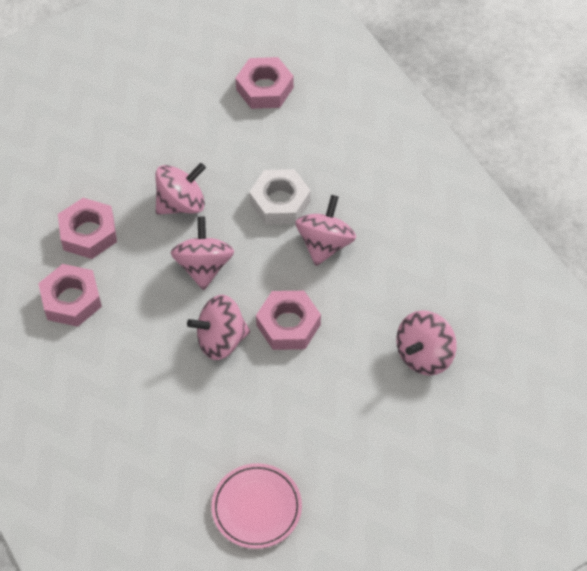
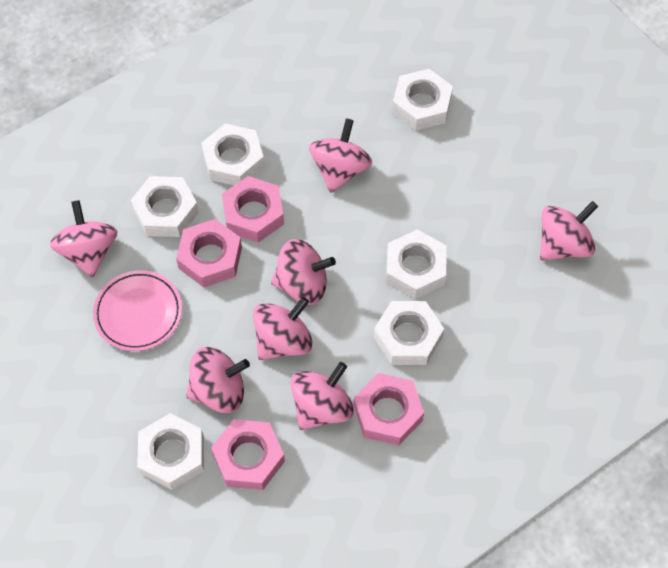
pink spinning top: 5 -> 7
white nut: 1 -> 6

